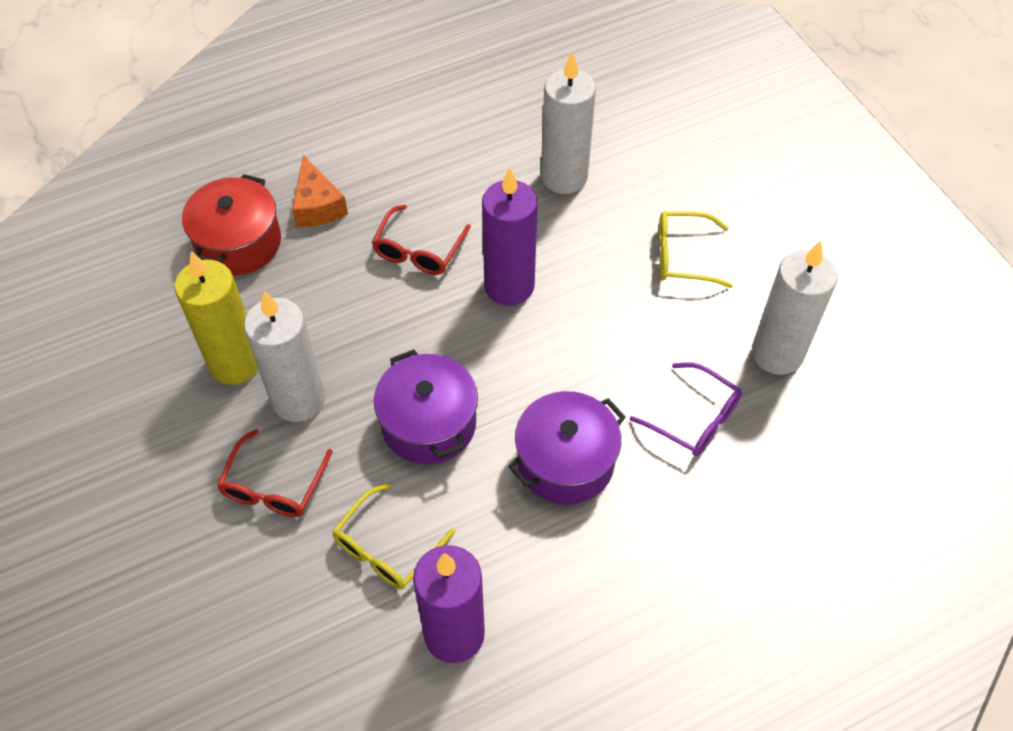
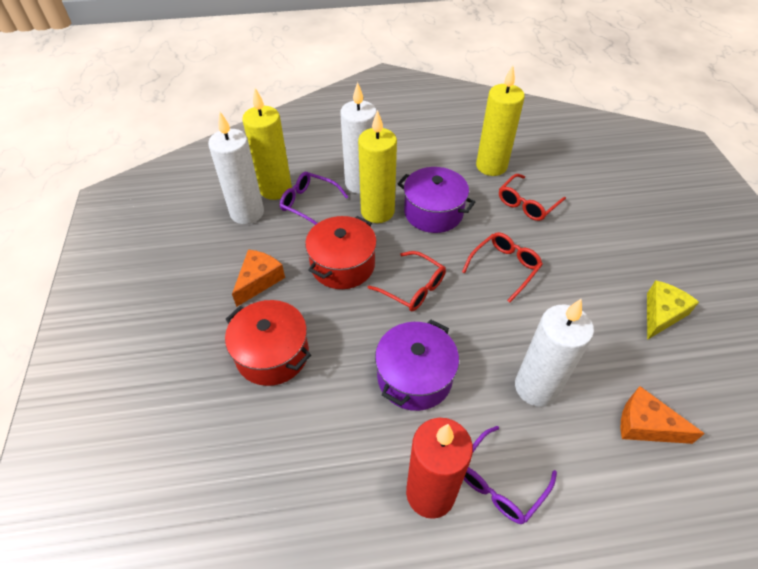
orange cheese: 1 -> 2
purple candle: 2 -> 0
purple glasses: 1 -> 2
red candle: 0 -> 1
red glasses: 2 -> 3
red pot: 1 -> 2
yellow candle: 1 -> 3
yellow cheese: 0 -> 1
yellow glasses: 2 -> 0

